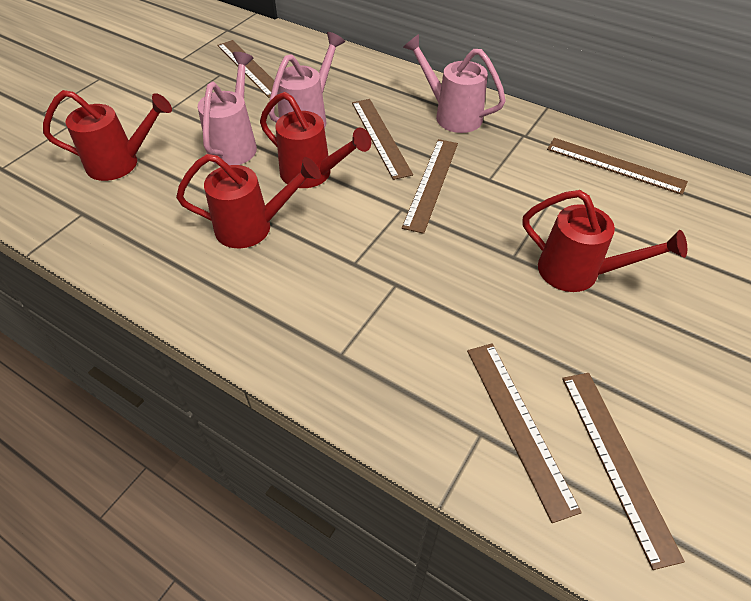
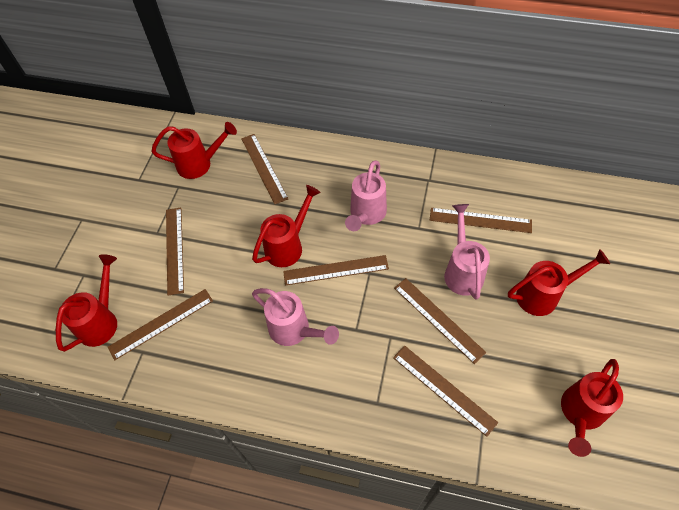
brown ruler: 6 -> 7
red watering can: 4 -> 5

